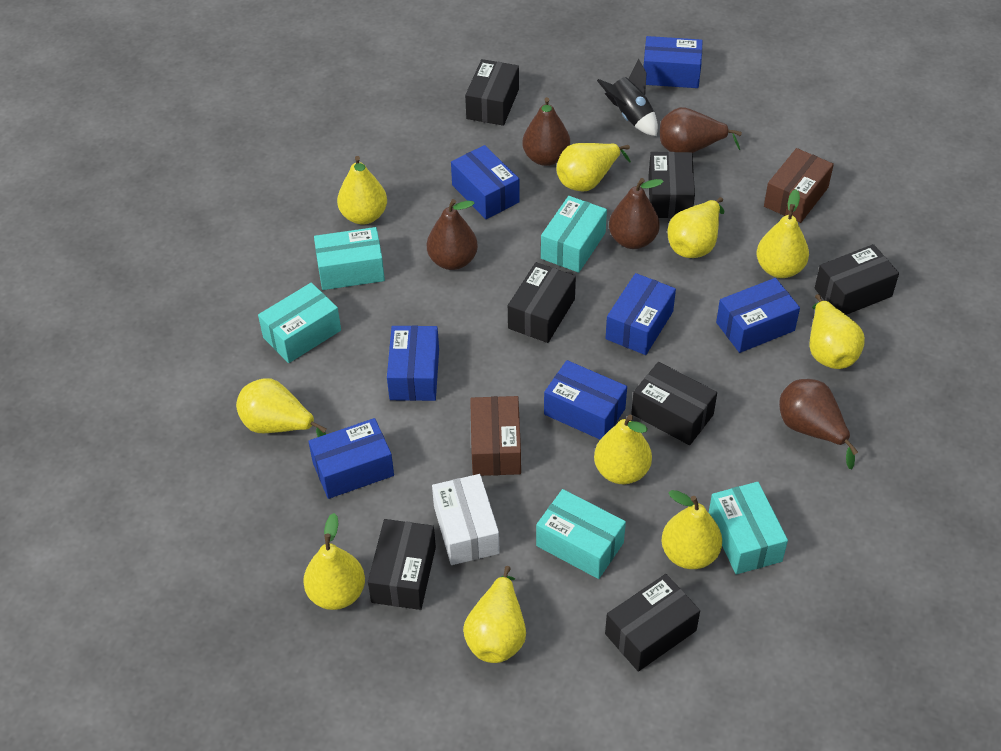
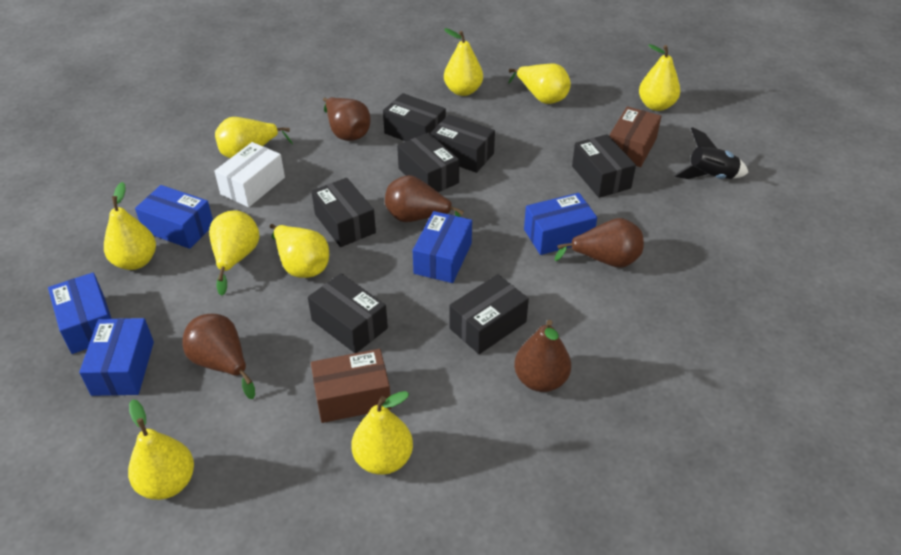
blue box: 7 -> 5
turquoise box: 5 -> 0
yellow pear: 10 -> 9

